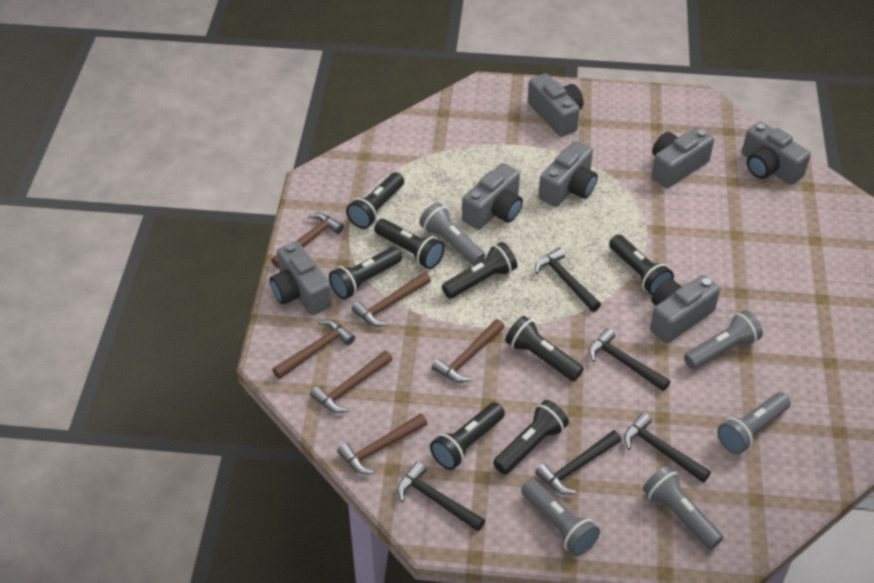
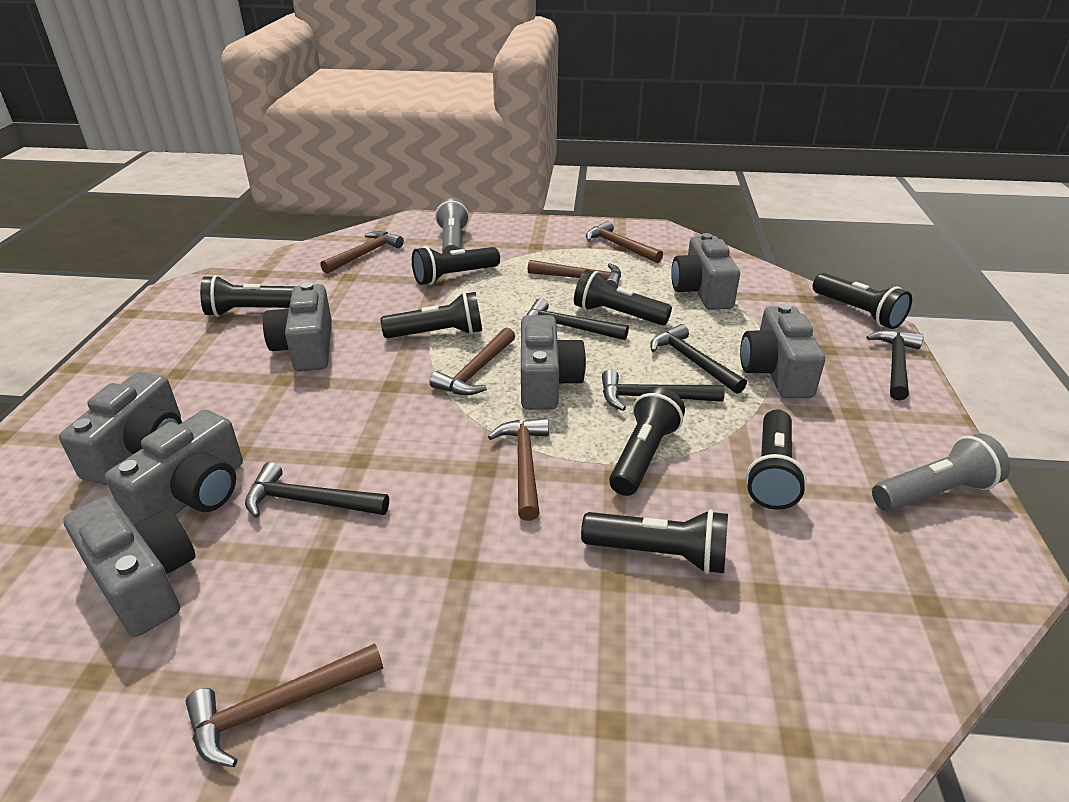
grey flashlight: 5 -> 2

